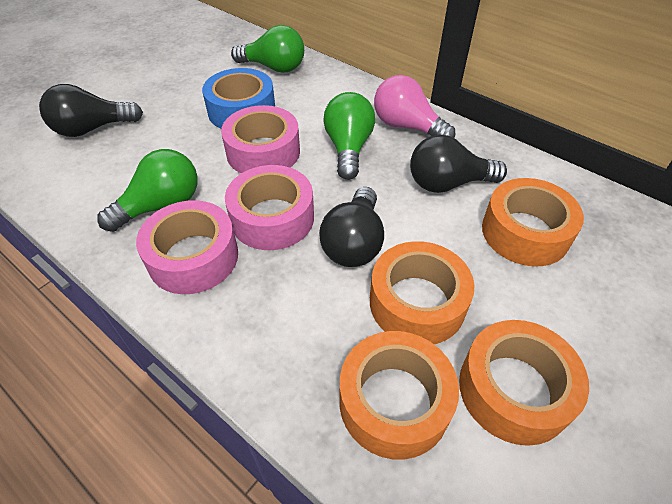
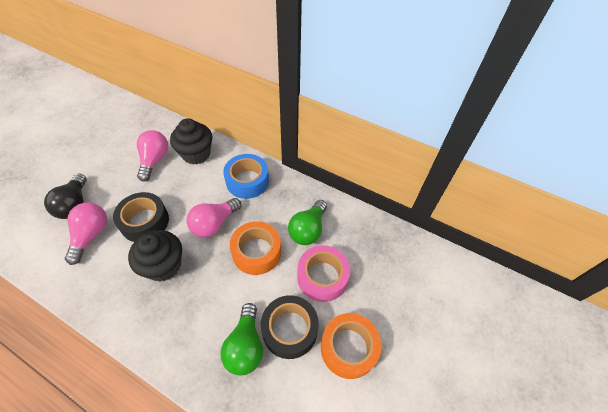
black cupcake: 0 -> 2
black light bulb: 3 -> 1
black tape: 0 -> 2
green light bulb: 3 -> 2
orange tape: 4 -> 2
pink light bulb: 1 -> 3
pink tape: 3 -> 1

